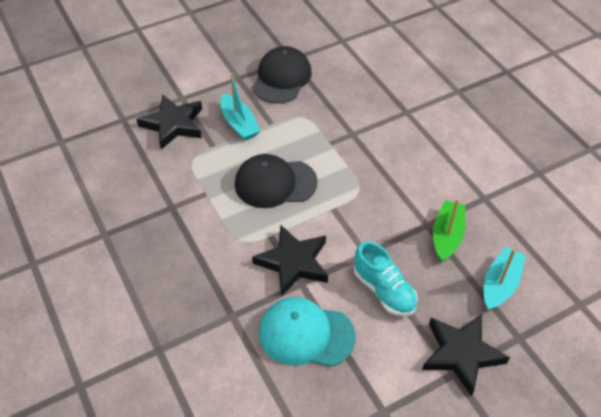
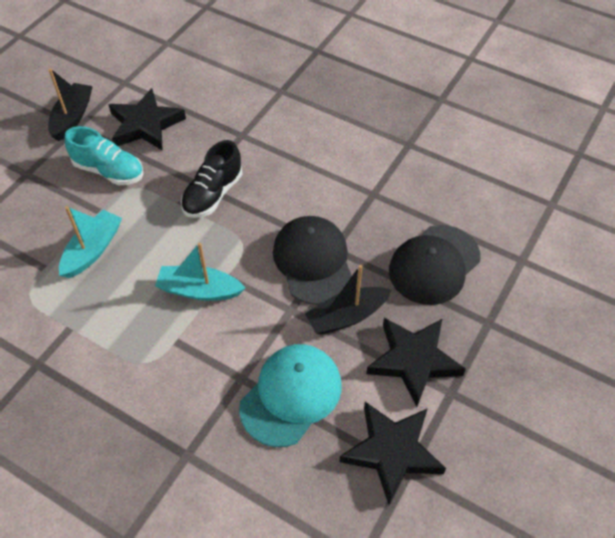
black boat: 0 -> 2
black shoe: 0 -> 1
green boat: 1 -> 0

